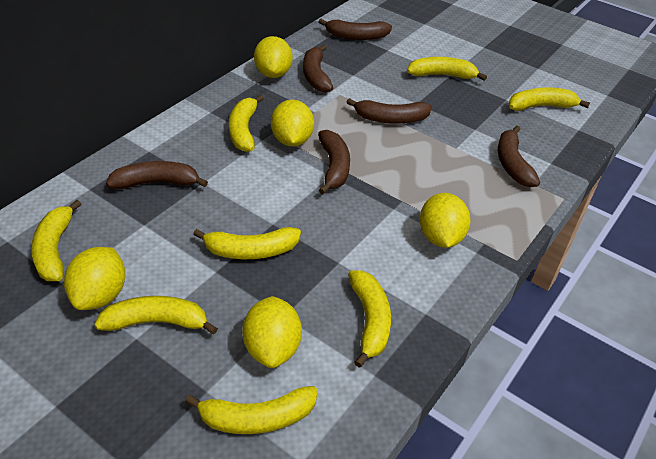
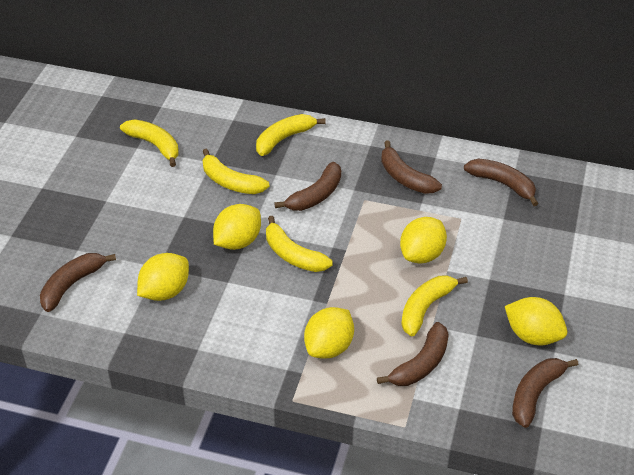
yellow banana: 8 -> 5

